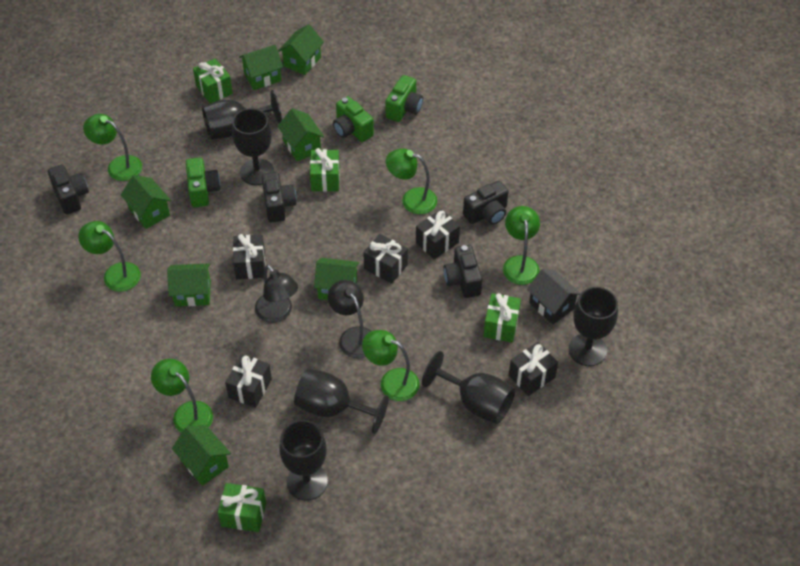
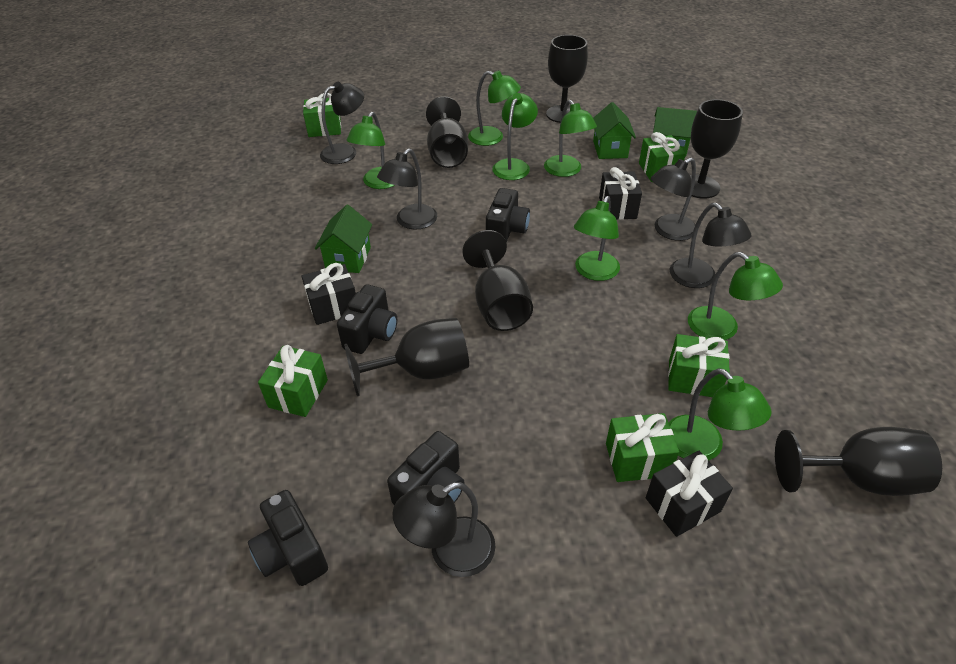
black gift: 5 -> 3
black house: 1 -> 0
black lamp: 2 -> 5
green camera: 3 -> 0
green gift: 4 -> 5
green house: 7 -> 3
green lamp: 6 -> 7

